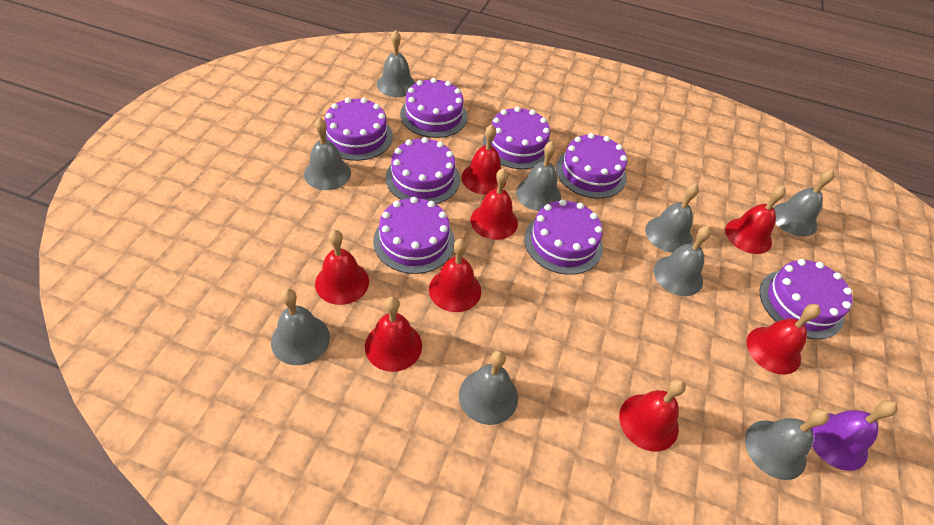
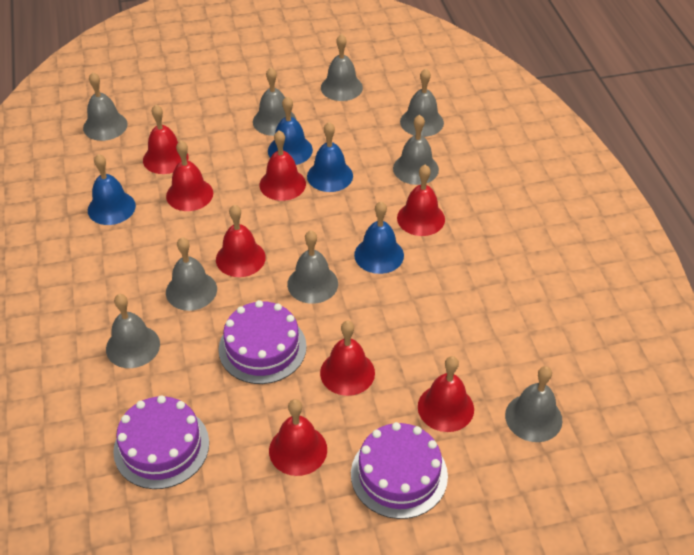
blue bell: 0 -> 4
purple bell: 1 -> 0
purple cake: 8 -> 3

